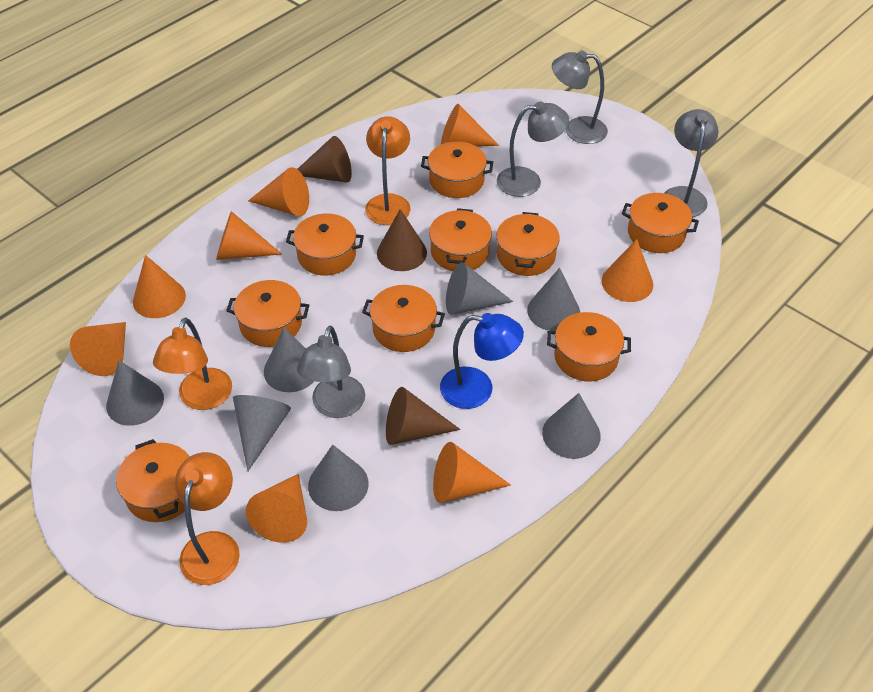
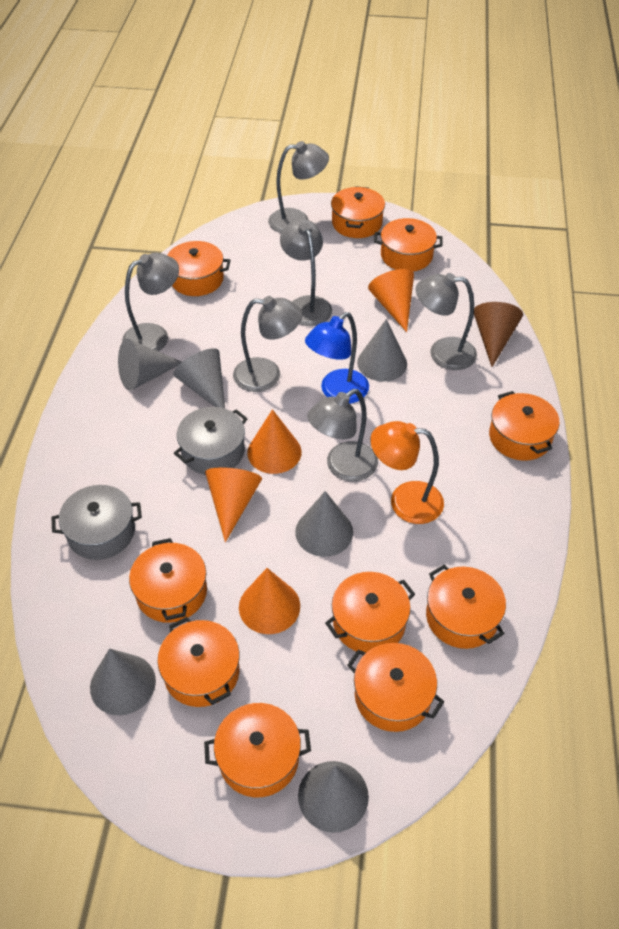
brown cone: 3 -> 1
grey cone: 7 -> 6
grey lamp: 4 -> 6
grey pot: 0 -> 2
orange cone: 8 -> 4
orange lamp: 3 -> 1
orange pot: 9 -> 10

